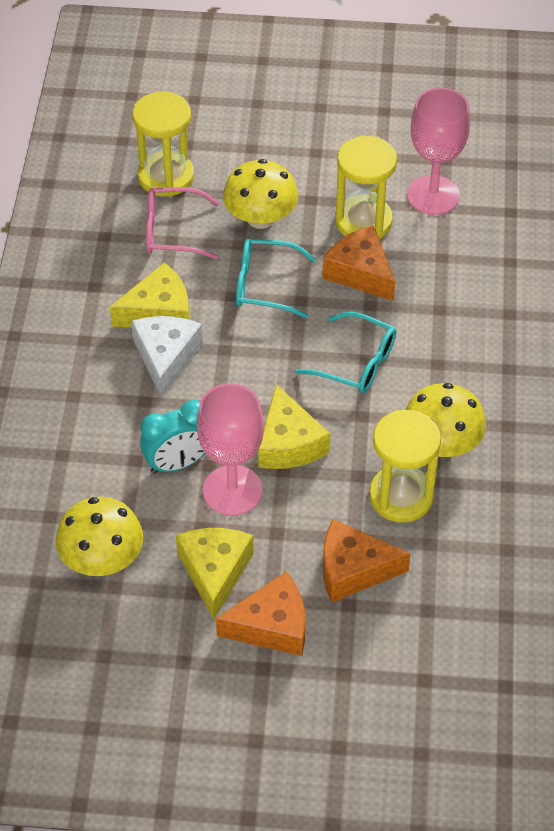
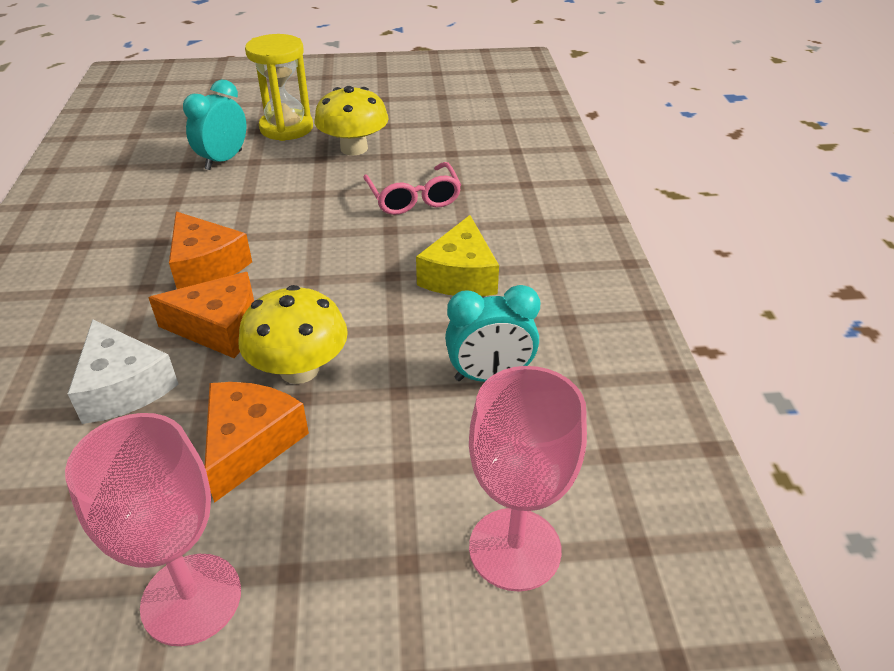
turquoise clock: 1 -> 2
turquoise glasses: 2 -> 0
yellow cheese: 3 -> 1
yellow hourglass: 3 -> 1
yellow mushroom: 3 -> 2

